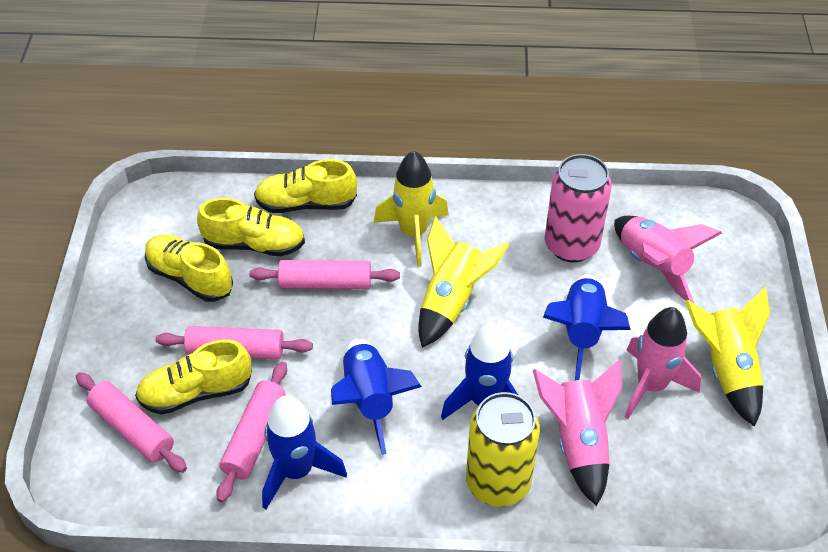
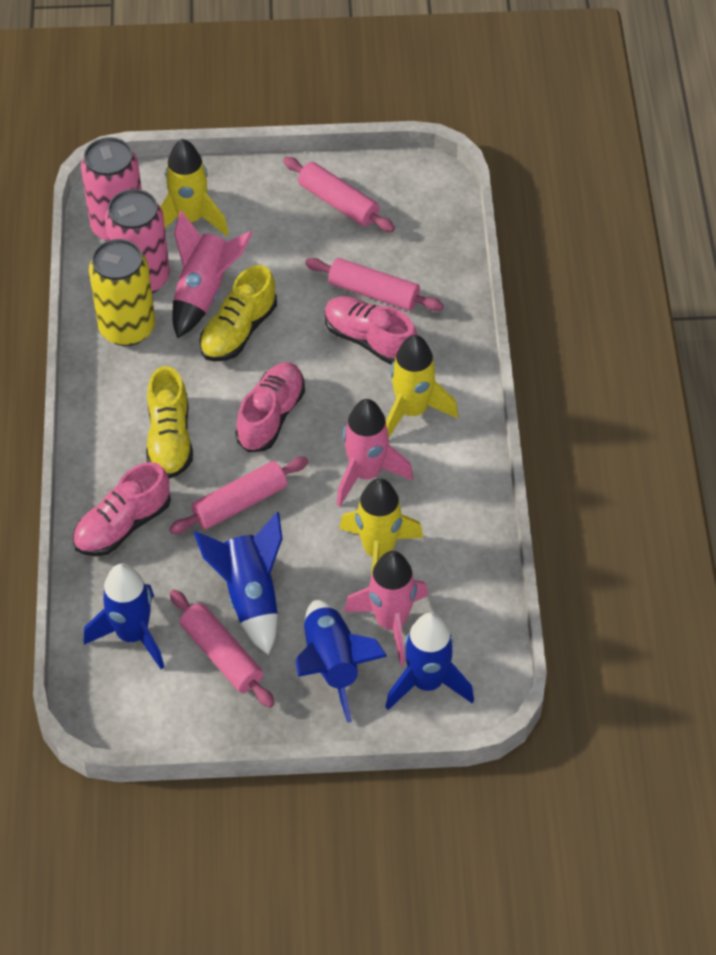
pink can: 1 -> 2
pink shoe: 0 -> 3
yellow shoe: 4 -> 2

